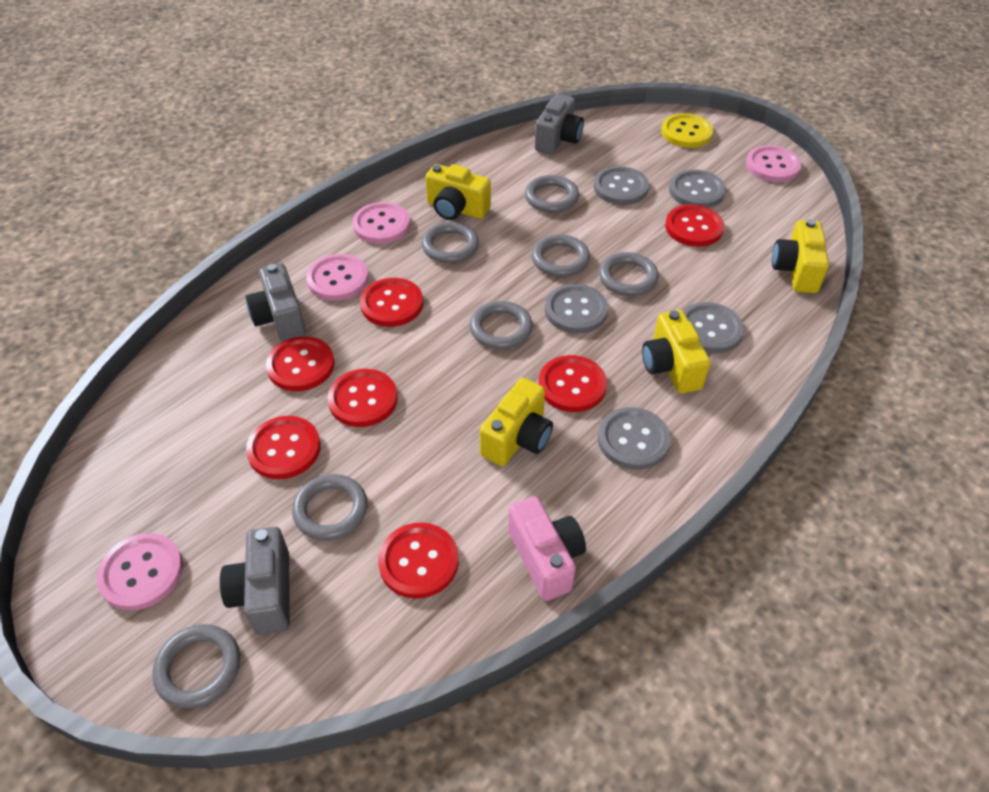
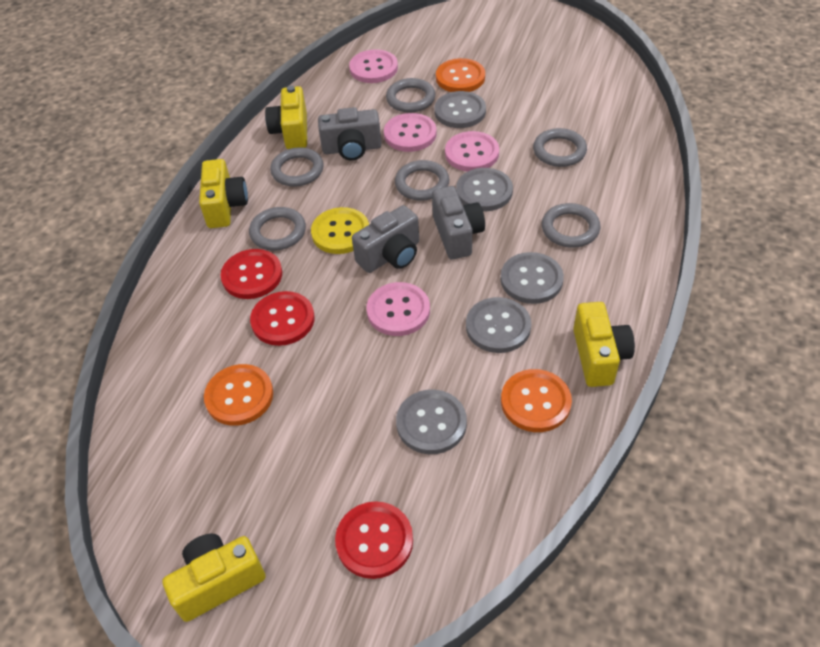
grey ring: 7 -> 6
orange button: 0 -> 3
pink camera: 1 -> 0
red button: 7 -> 3

